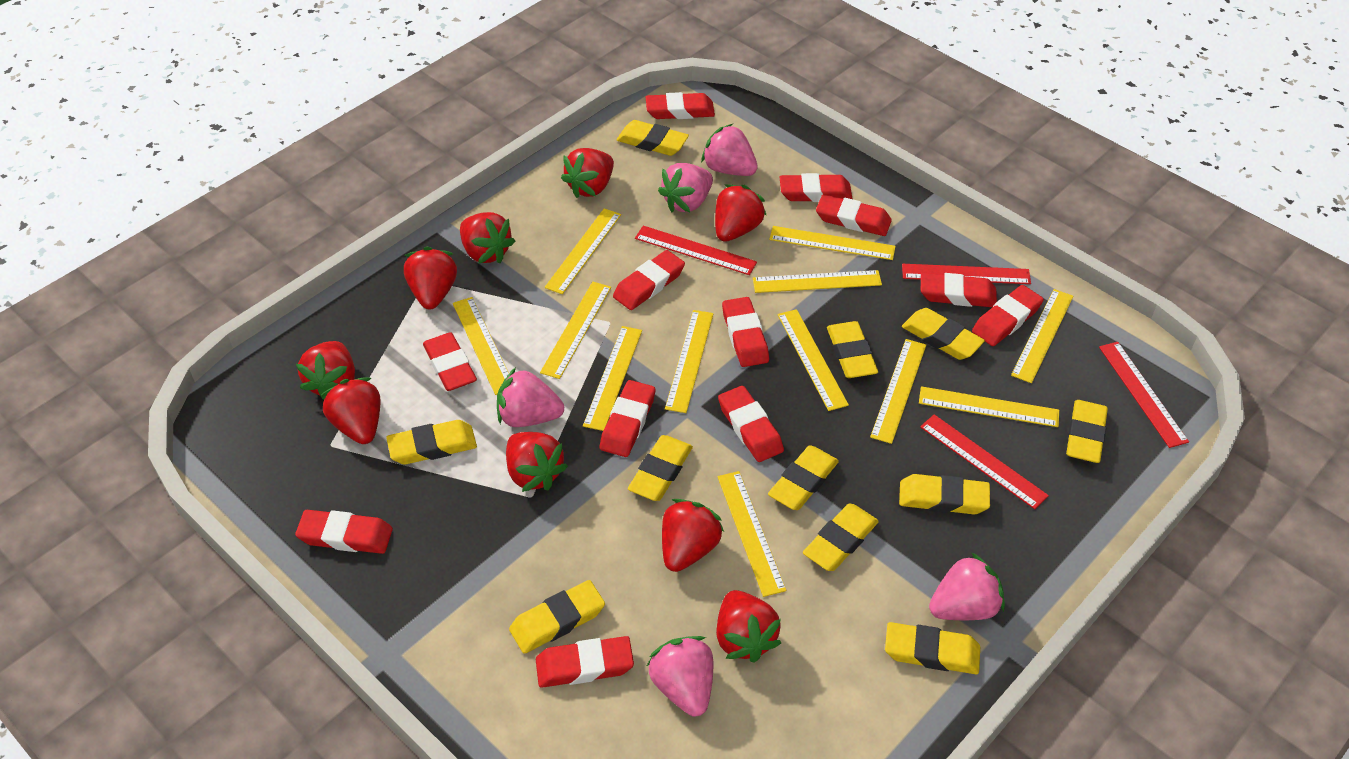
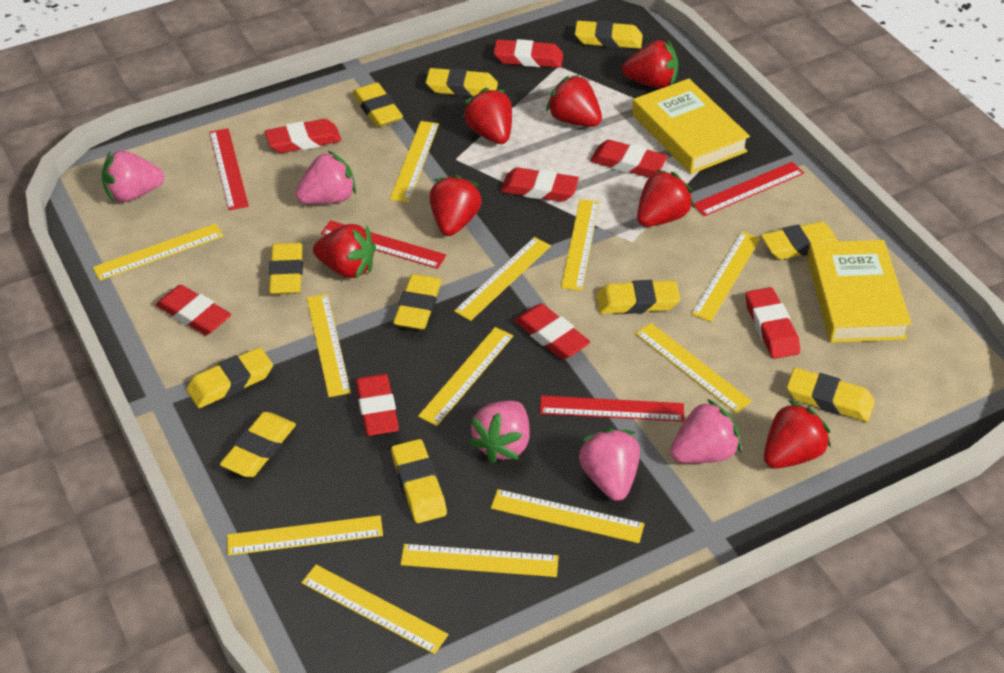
red eraser: 12 -> 8
red strawberry: 9 -> 7
yellow book: 0 -> 2

